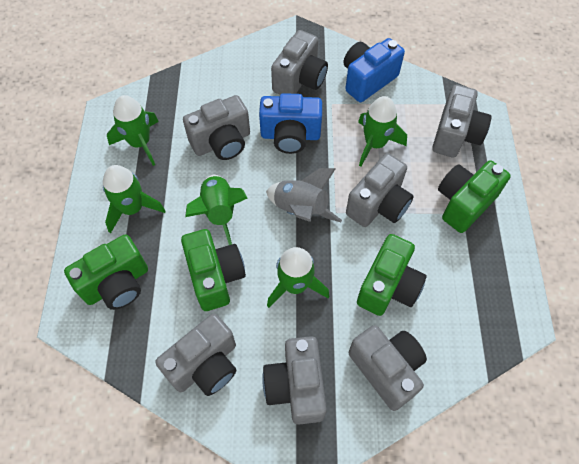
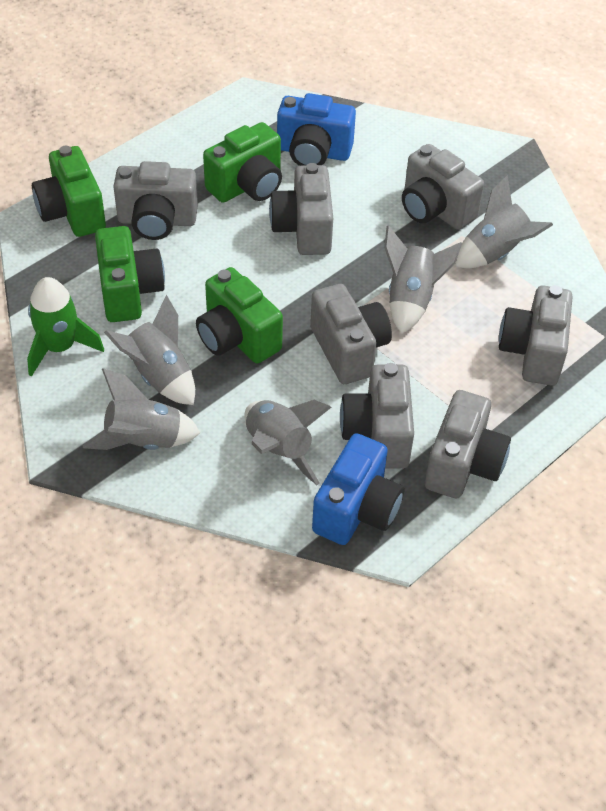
green rocket: 5 -> 1
grey rocket: 1 -> 5

